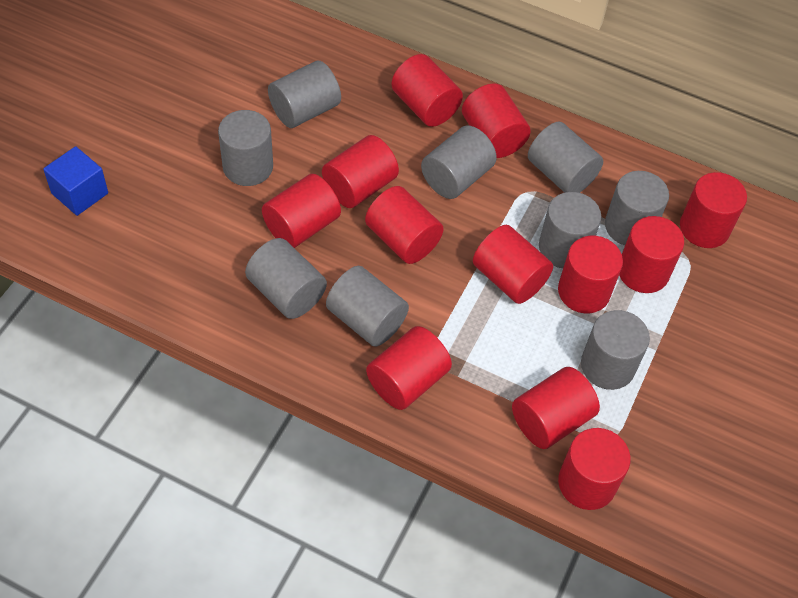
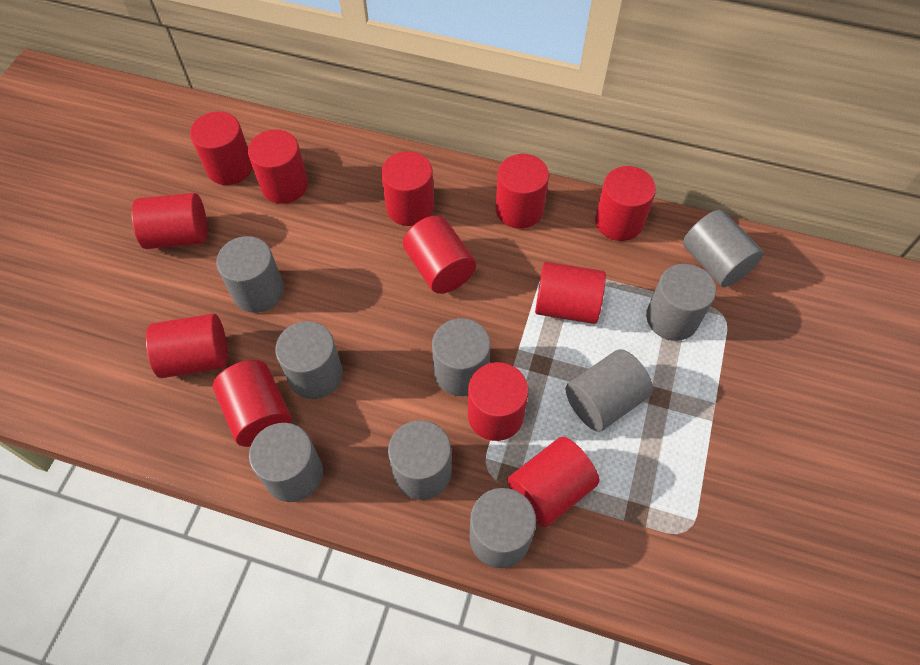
blue cube: 1 -> 0

